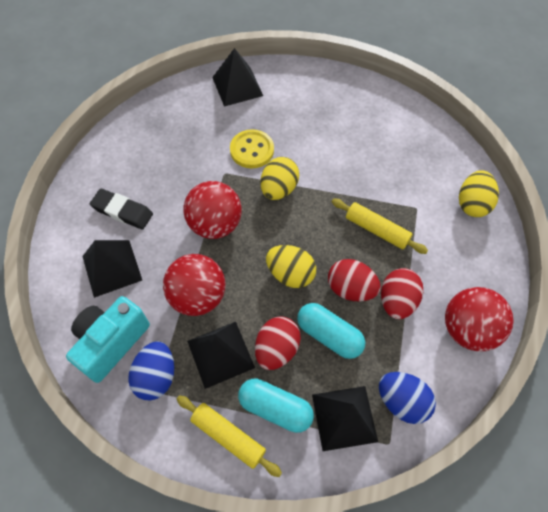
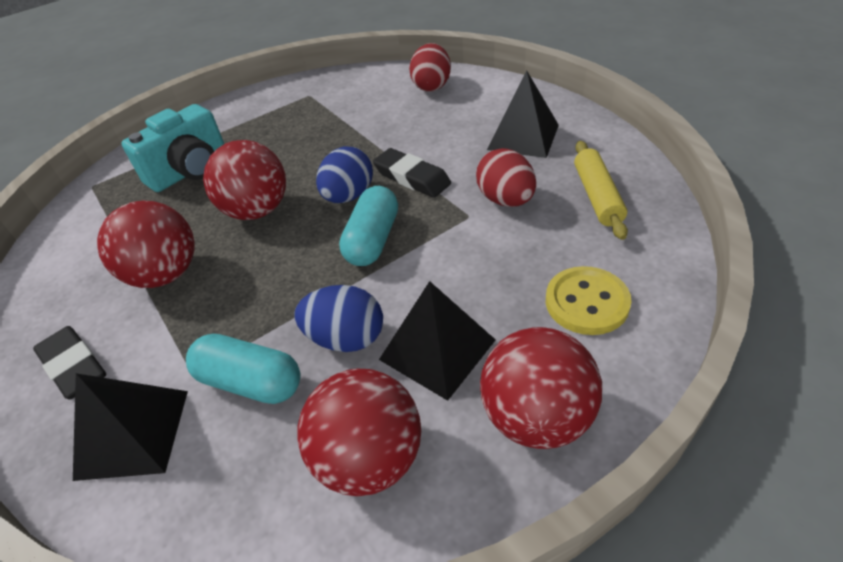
black eraser: 1 -> 2
black pyramid: 4 -> 3
red ball: 3 -> 4
red egg: 3 -> 2
yellow egg: 3 -> 0
yellow rolling pin: 2 -> 1

